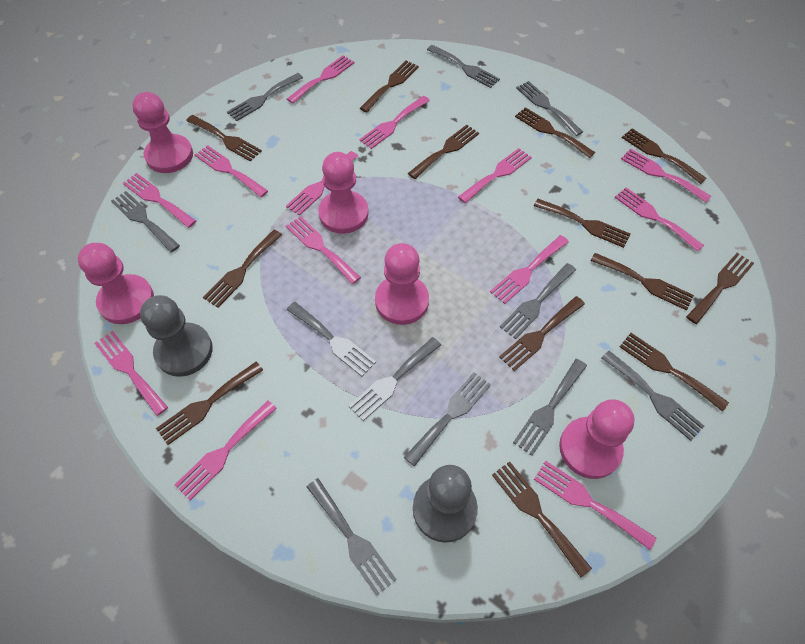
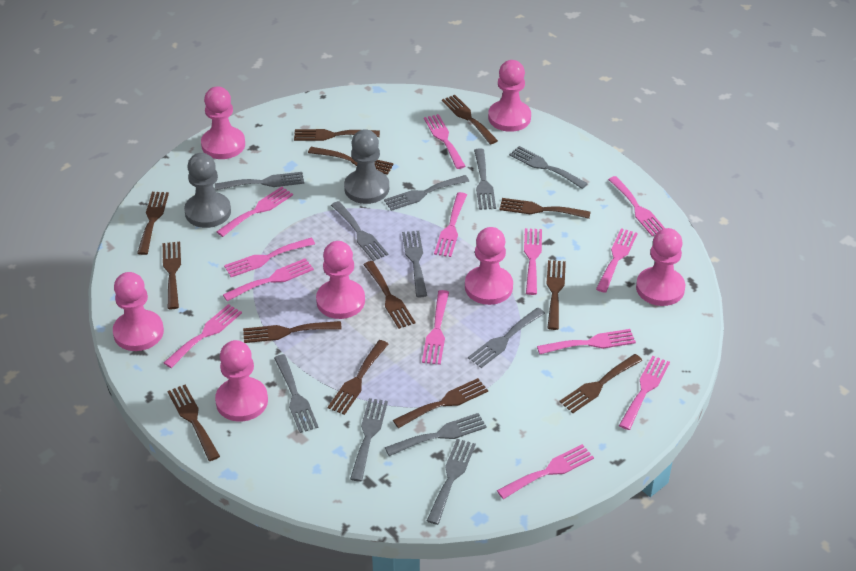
pink pawn: 5 -> 7

